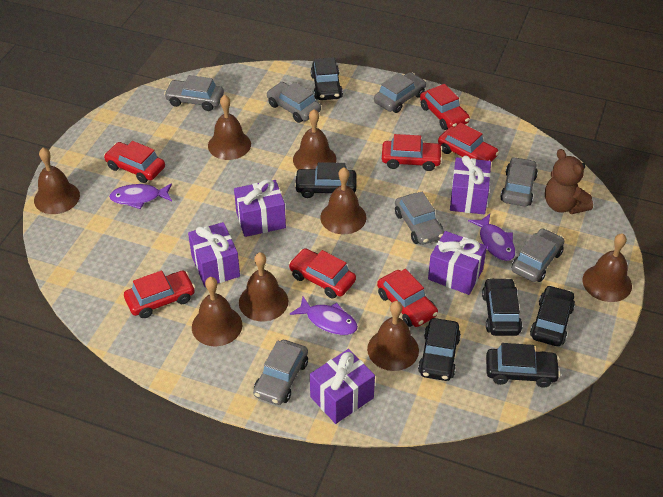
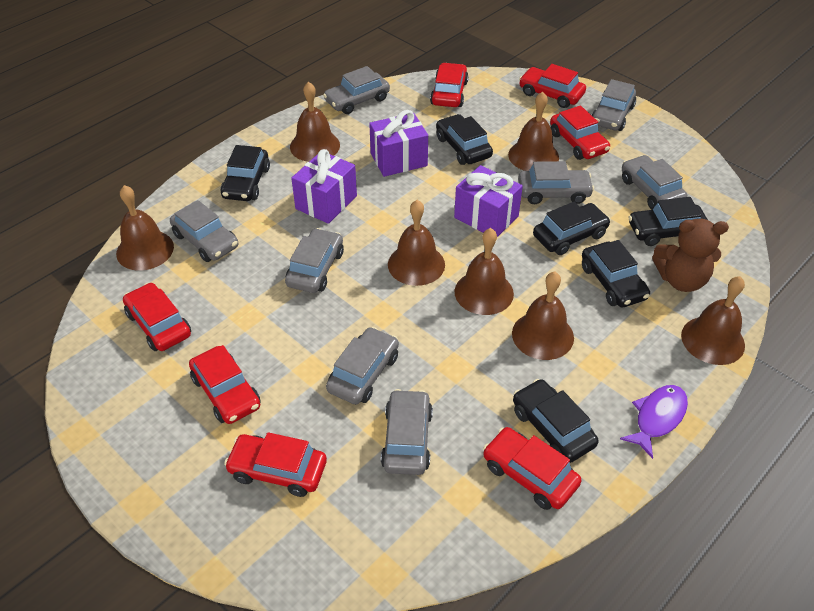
brown bell: 8 -> 7
grey car: 7 -> 8
purple fish: 3 -> 1
purple gift: 5 -> 3

